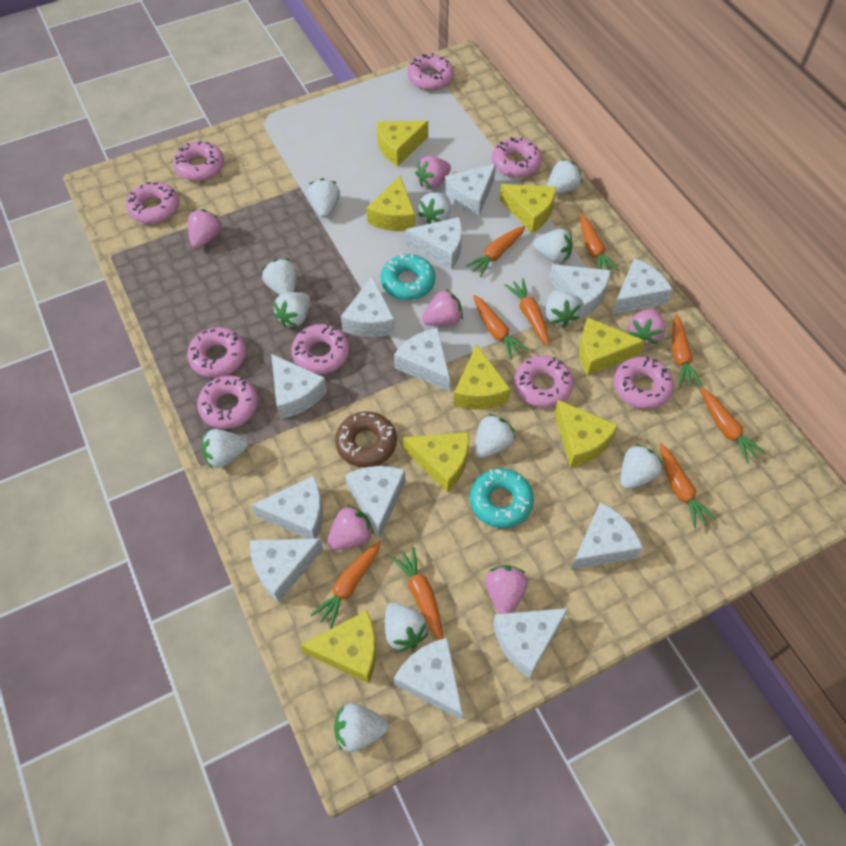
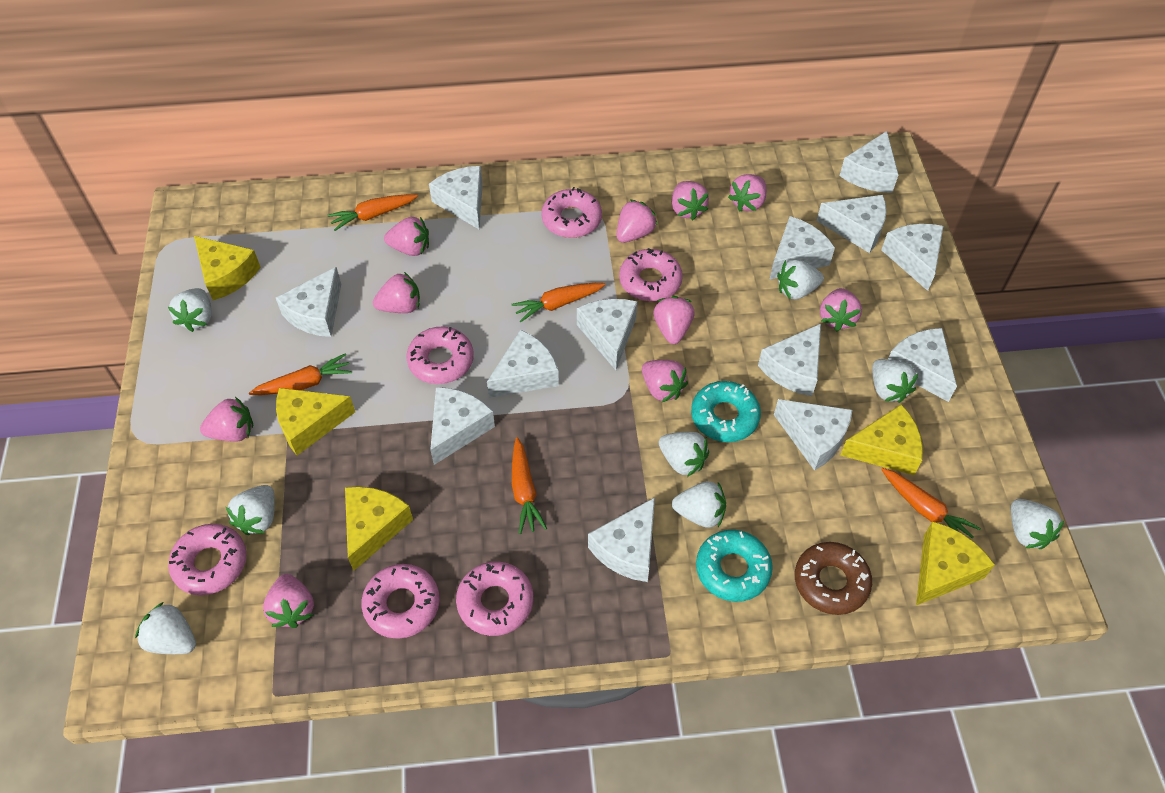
orange carrot: 9 -> 5
pink donut: 9 -> 6
pink strawberry: 6 -> 10
white strawberry: 12 -> 8
yellow cheese: 8 -> 5

